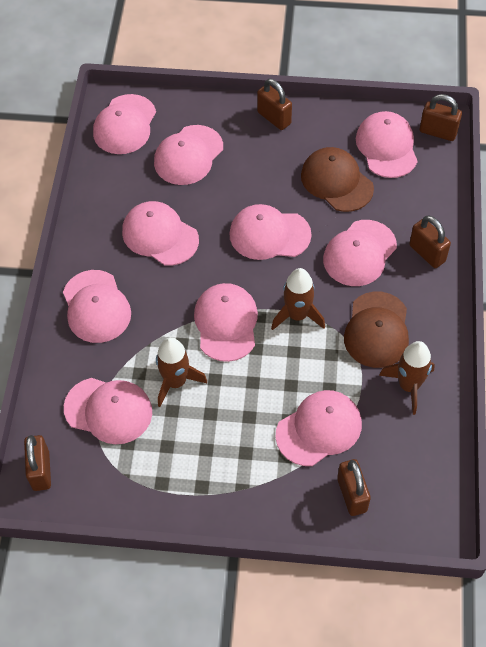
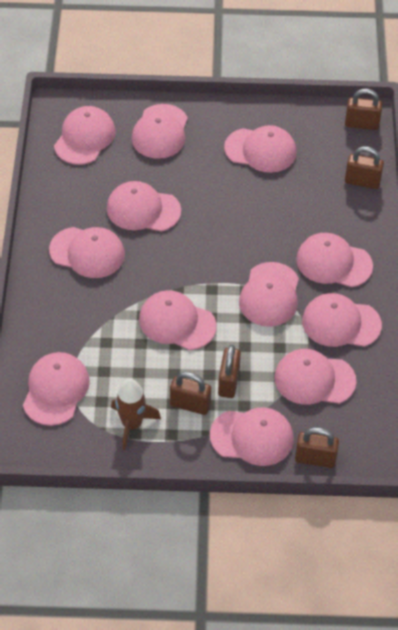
brown cap: 2 -> 0
brown rocket: 3 -> 1
pink cap: 10 -> 12

